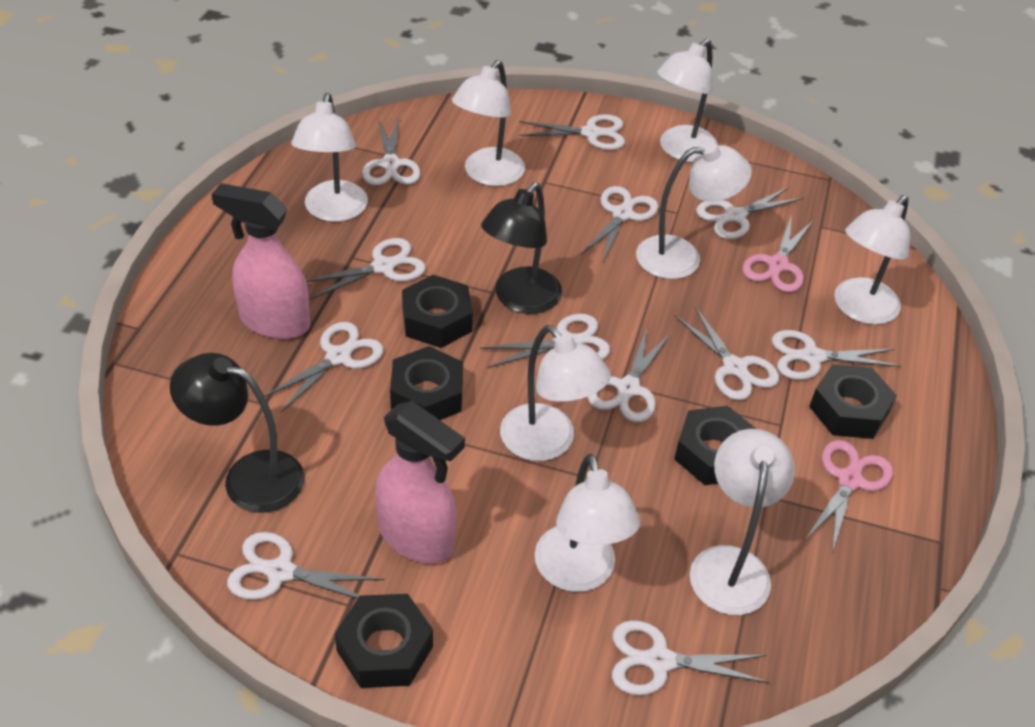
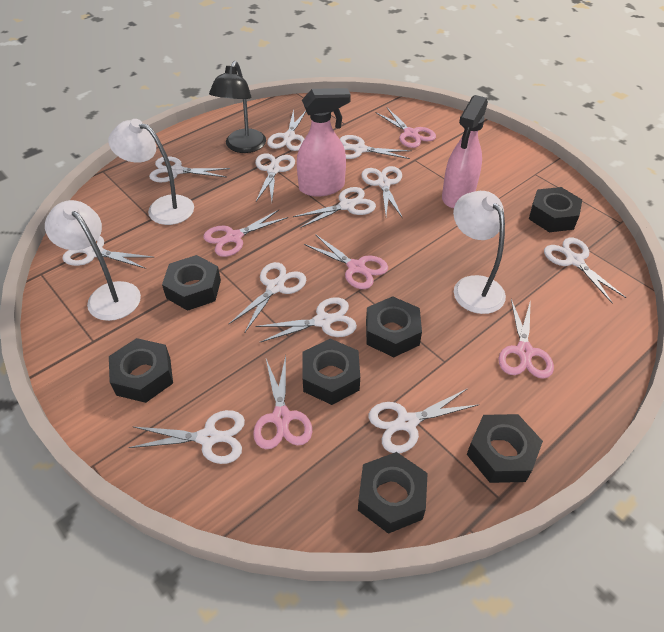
black lamp: 2 -> 1
black nut: 5 -> 7
pink scissors: 2 -> 5
white lamp: 8 -> 3

